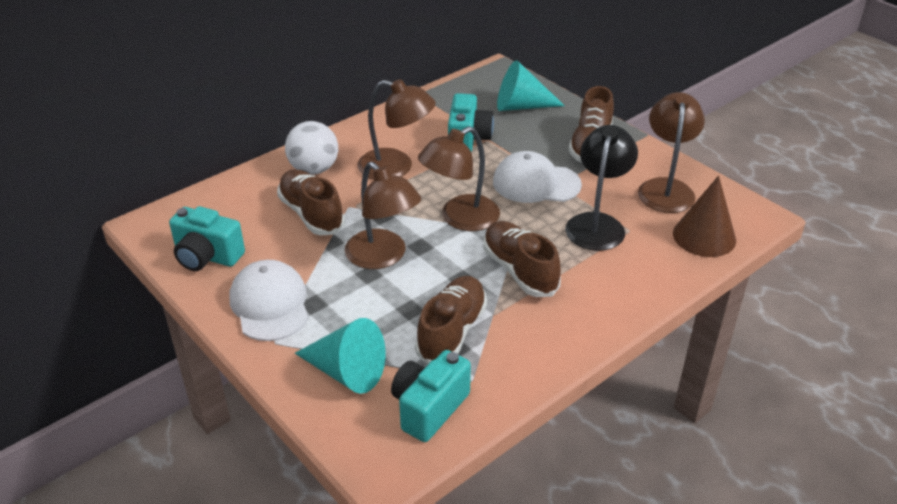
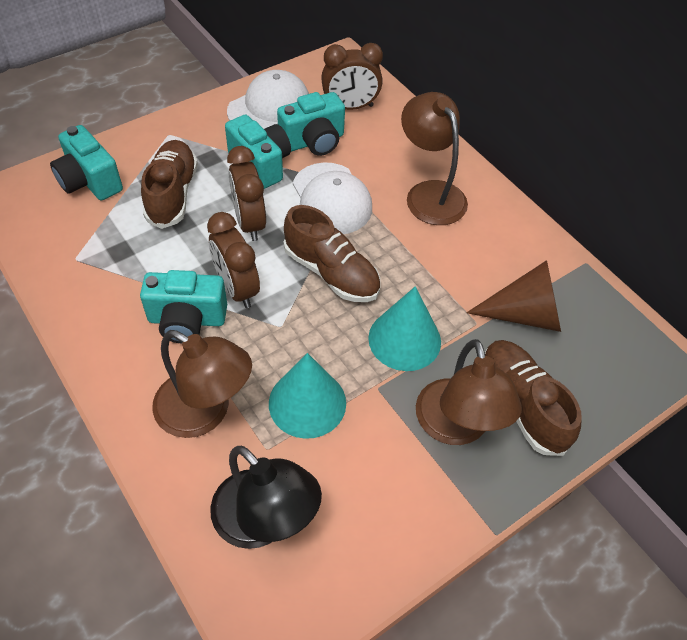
brown clock: 0 -> 3
brown lamp: 4 -> 3
brown shoe: 4 -> 3
turquoise camera: 3 -> 4
white ball: 1 -> 0

